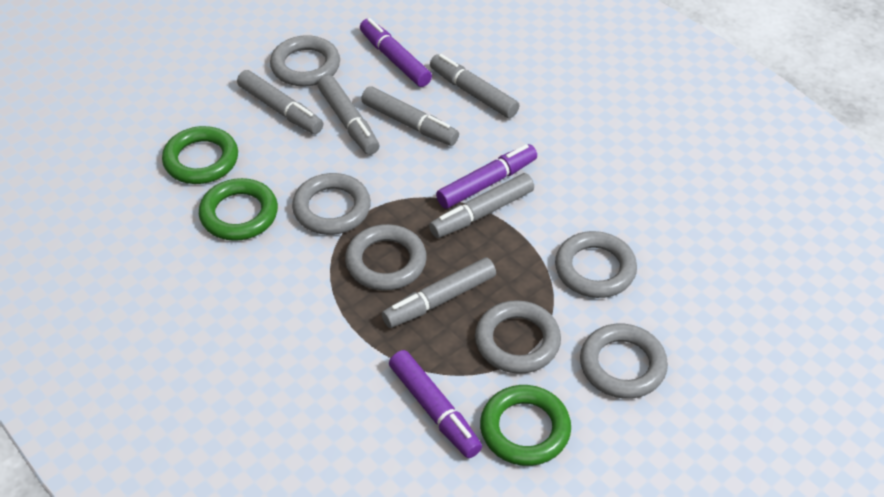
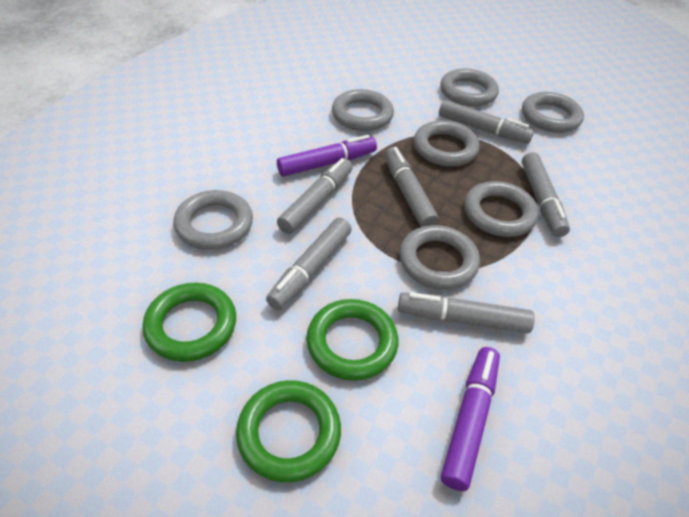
grey ring: 6 -> 7
purple marker: 3 -> 2

